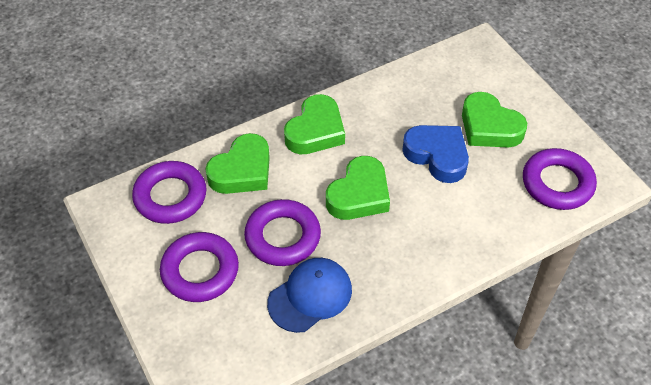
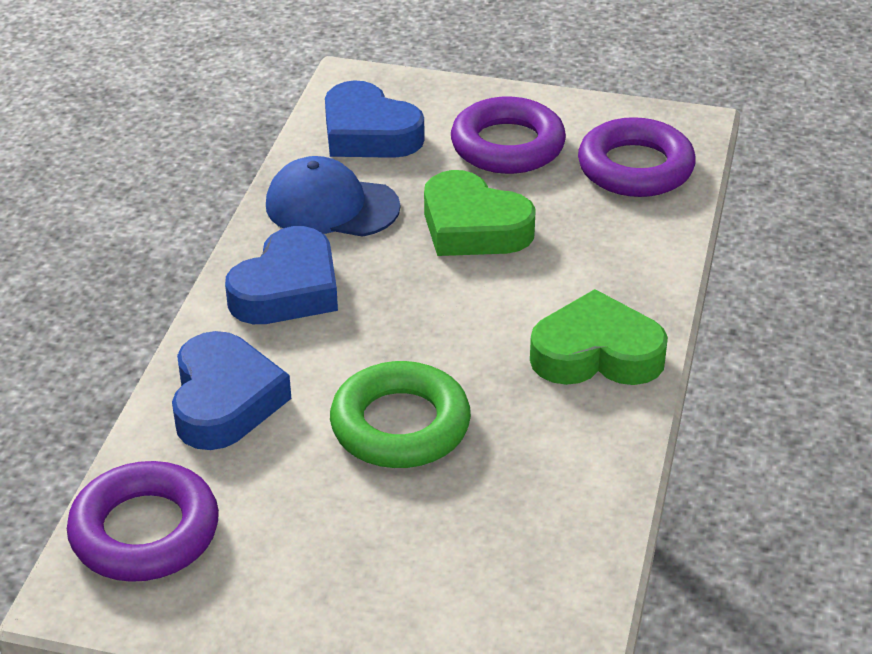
blue heart: 1 -> 3
green heart: 4 -> 2
green ring: 0 -> 1
purple ring: 4 -> 3

